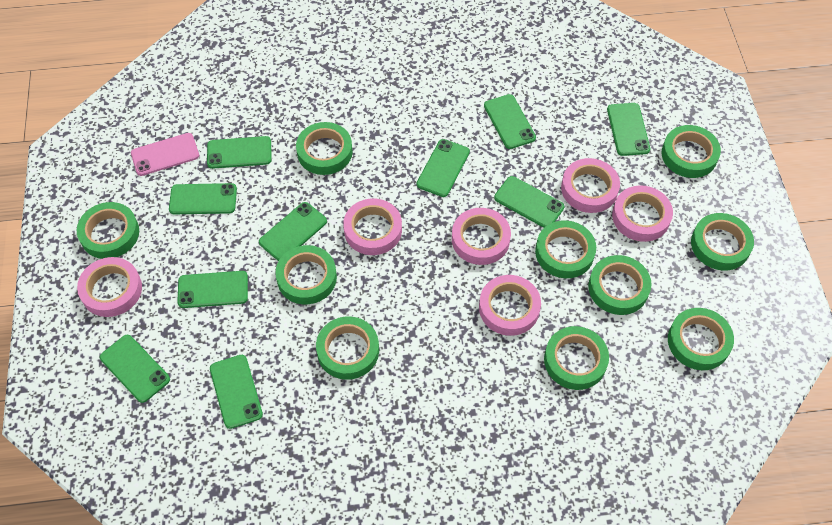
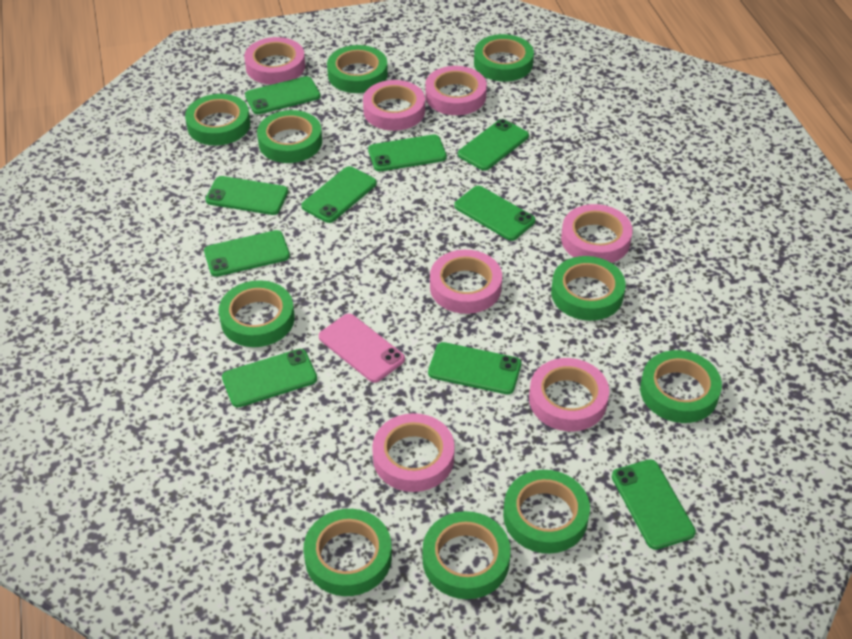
pink tape: 6 -> 7

